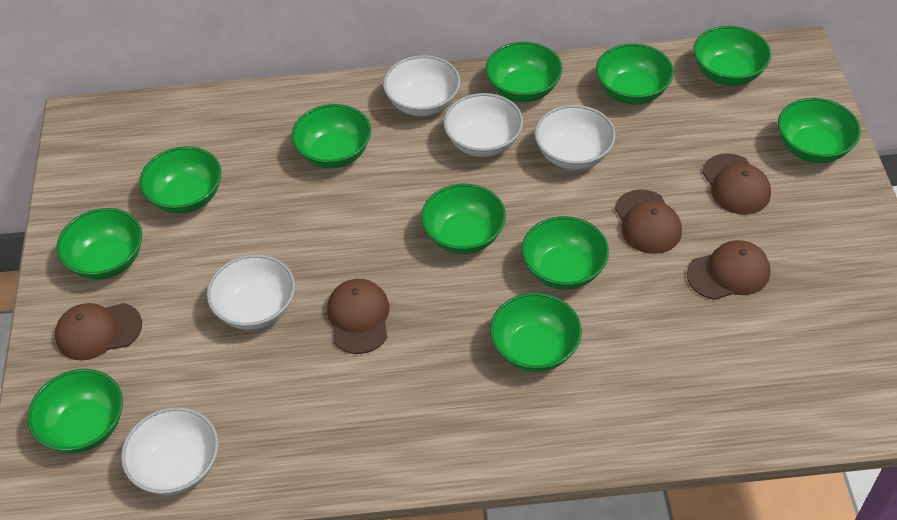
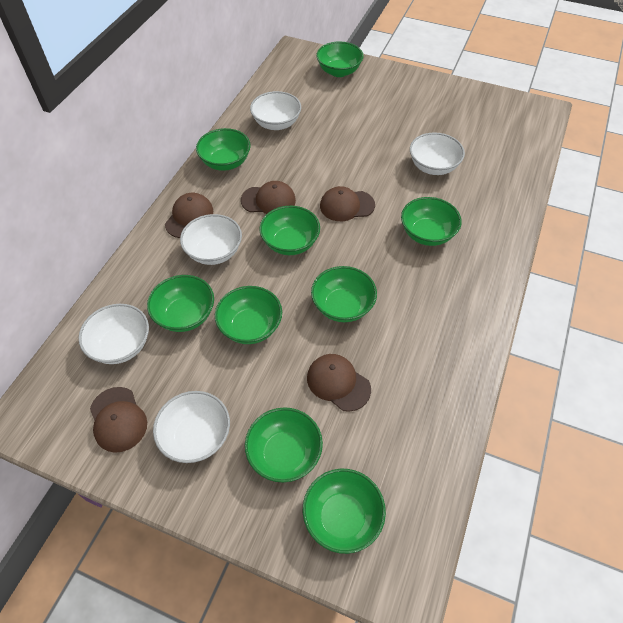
green bowl: 11 -> 9

